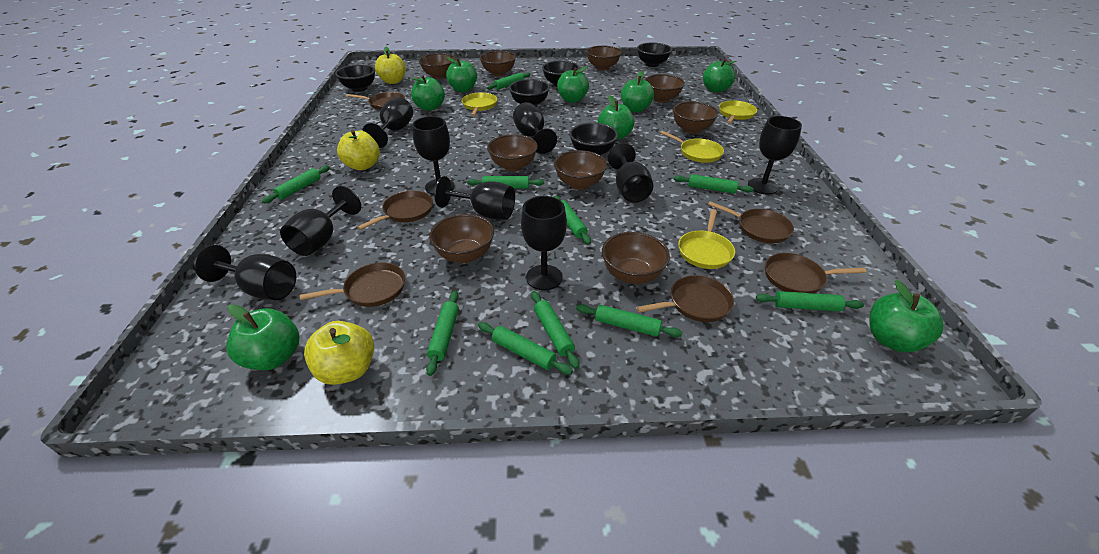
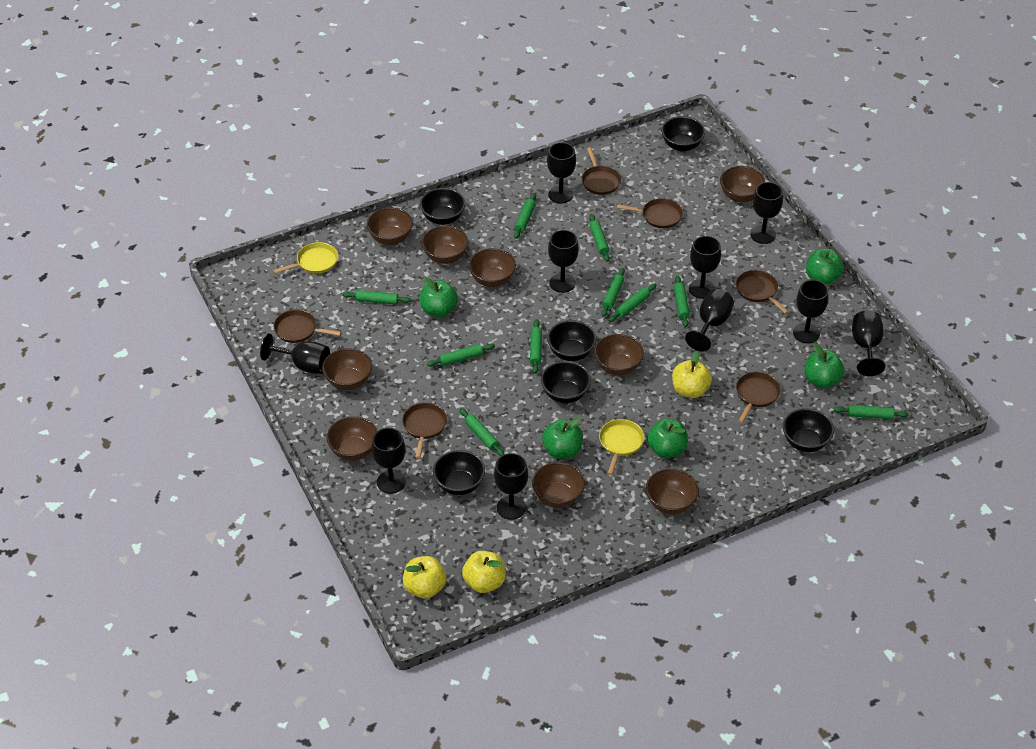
black bowl: 5 -> 6
black goblet: 9 -> 10
green apple: 8 -> 5
yellow pan: 4 -> 2

